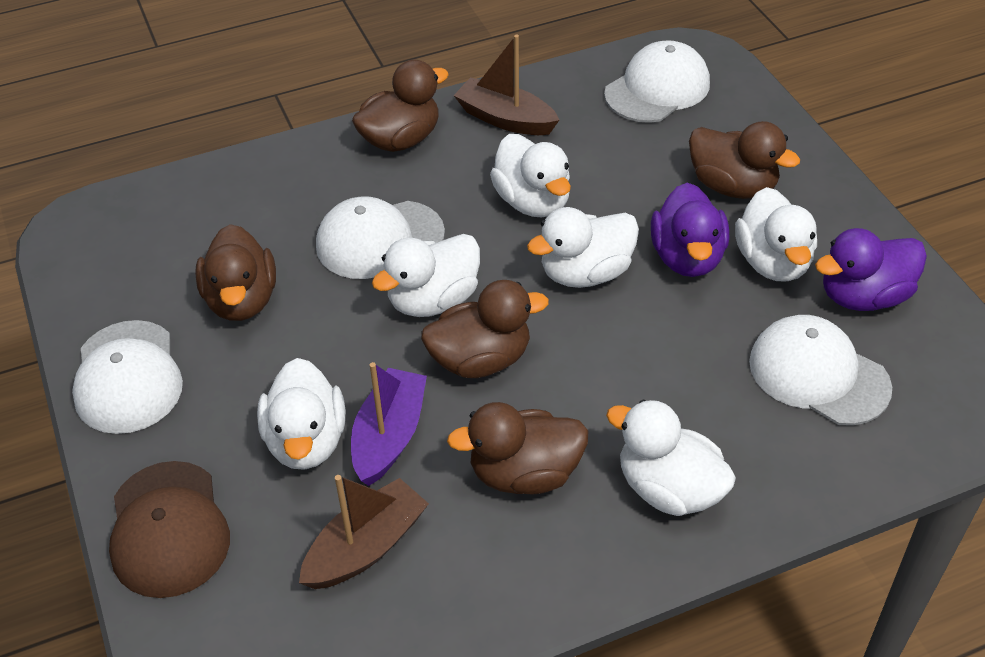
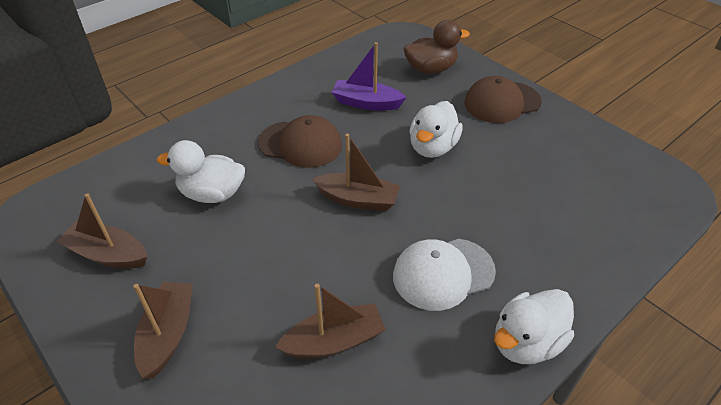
brown boat: 2 -> 4
brown cap: 1 -> 2
brown duck: 5 -> 1
purple duck: 2 -> 0
white cap: 4 -> 1
white duck: 6 -> 3

